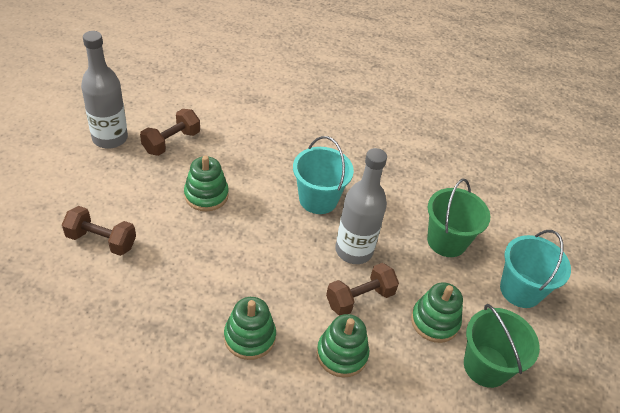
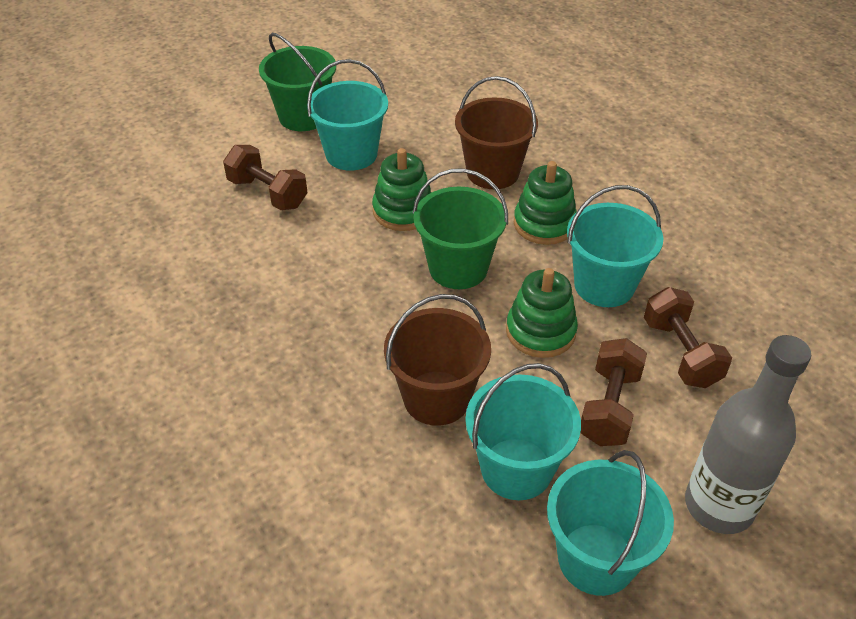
brown bucket: 0 -> 2
green stacking toy: 4 -> 3
grey bottle: 2 -> 1
turquoise bucket: 2 -> 4

